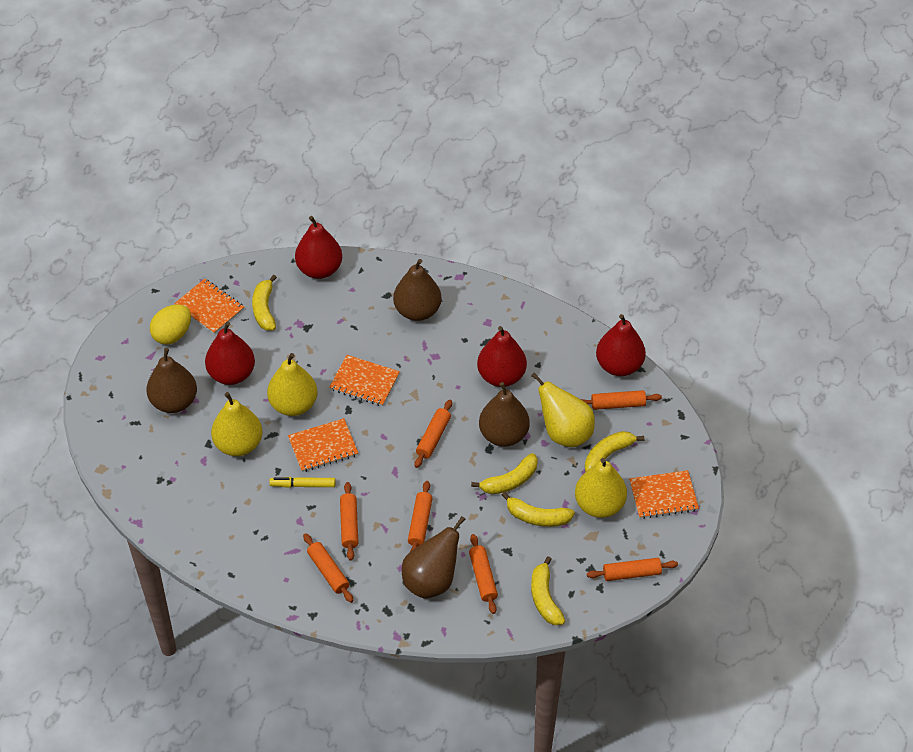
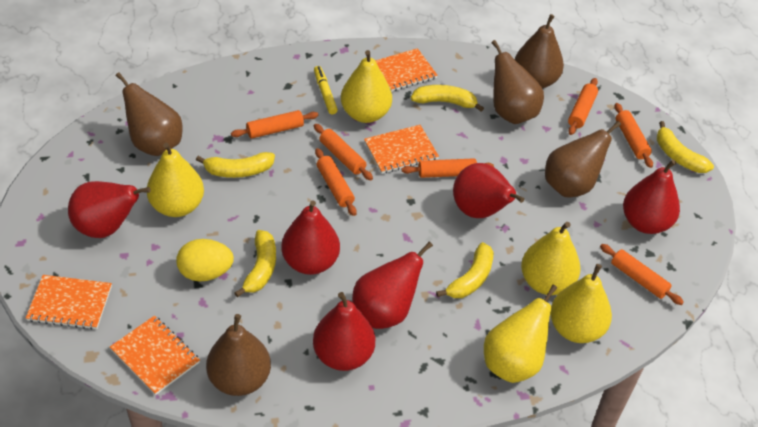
brown pear: 4 -> 5
red pear: 4 -> 6
yellow pear: 4 -> 5

